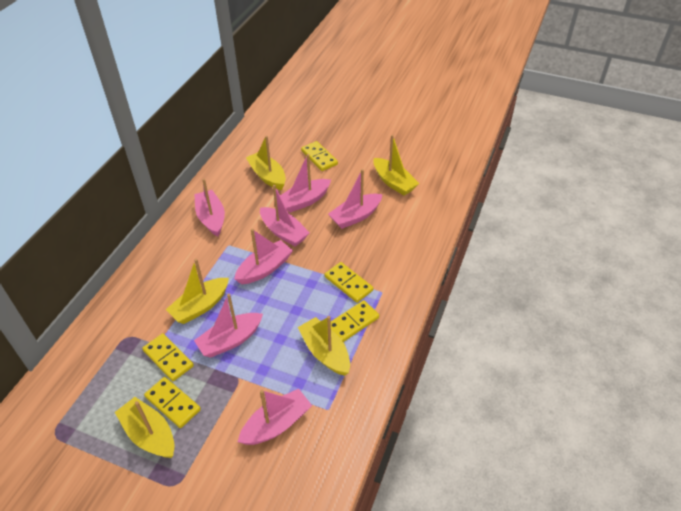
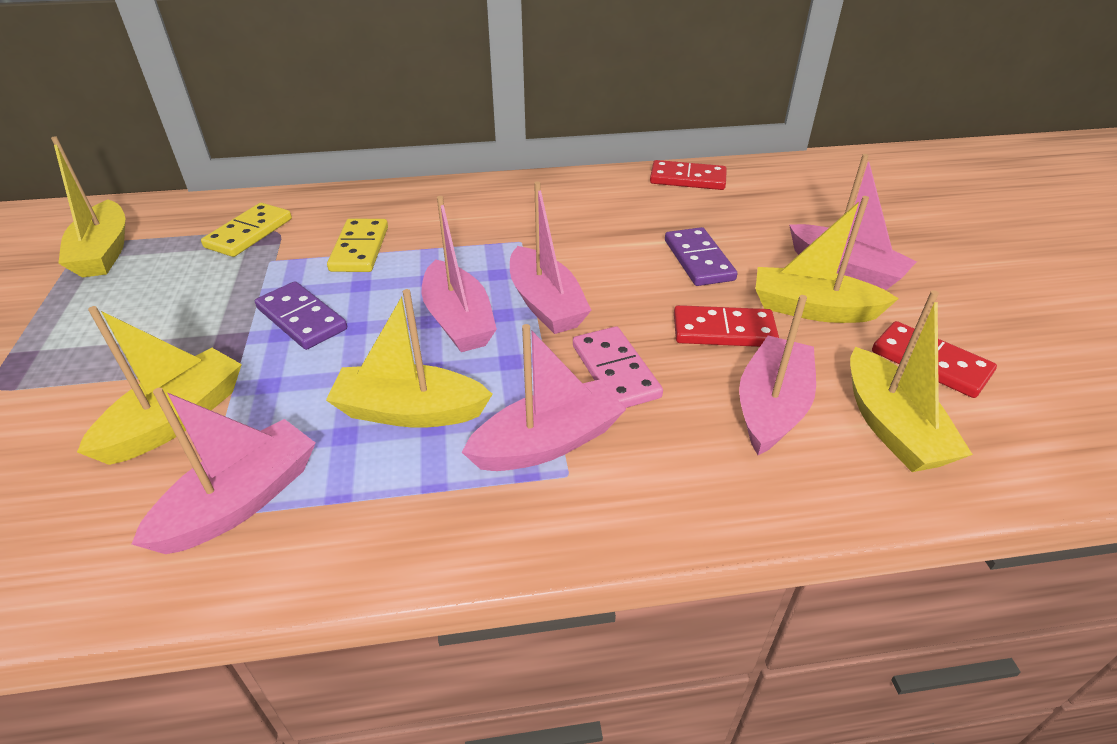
pink boat: 7 -> 6
pink domino: 0 -> 1
purple domino: 0 -> 2
red domino: 0 -> 3
yellow domino: 5 -> 2

